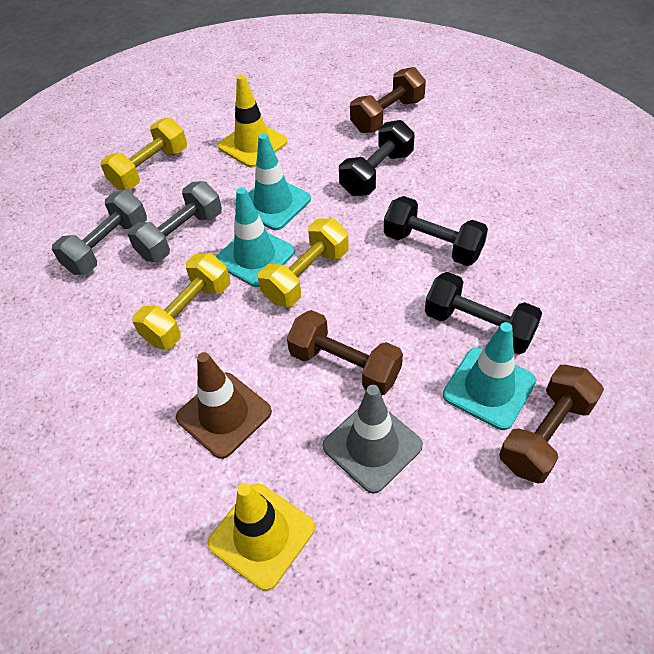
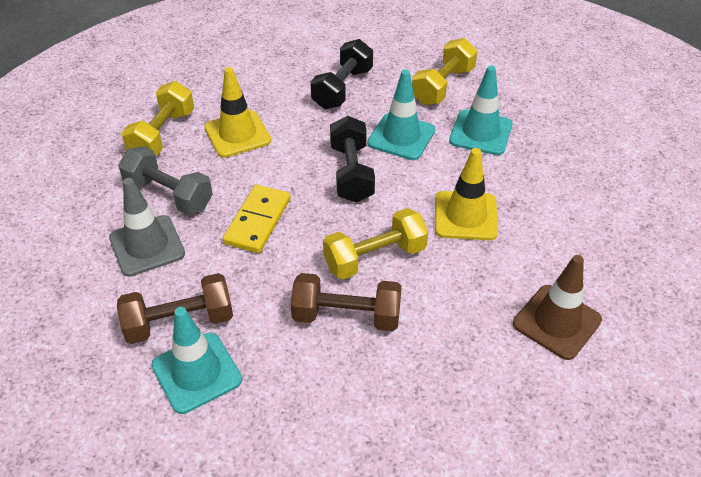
black dumbbell: 3 -> 2
brown dumbbell: 3 -> 2
grey dumbbell: 2 -> 1
yellow domino: 0 -> 1

